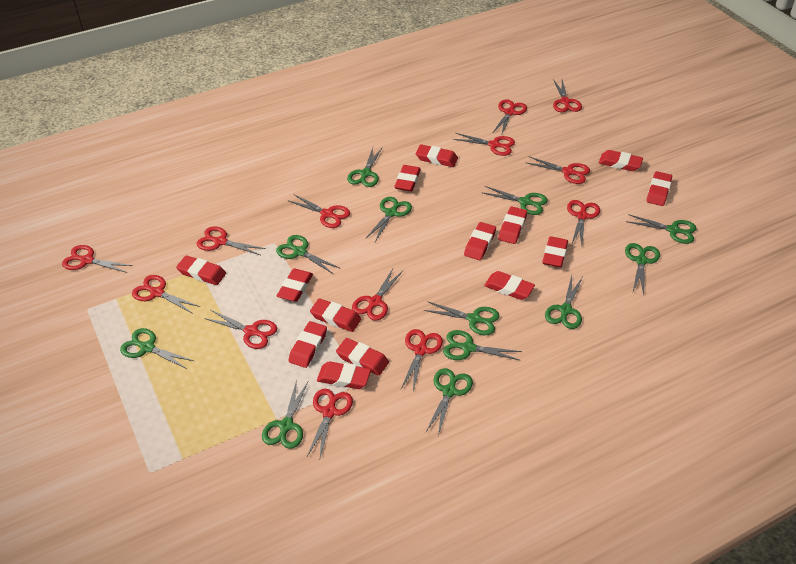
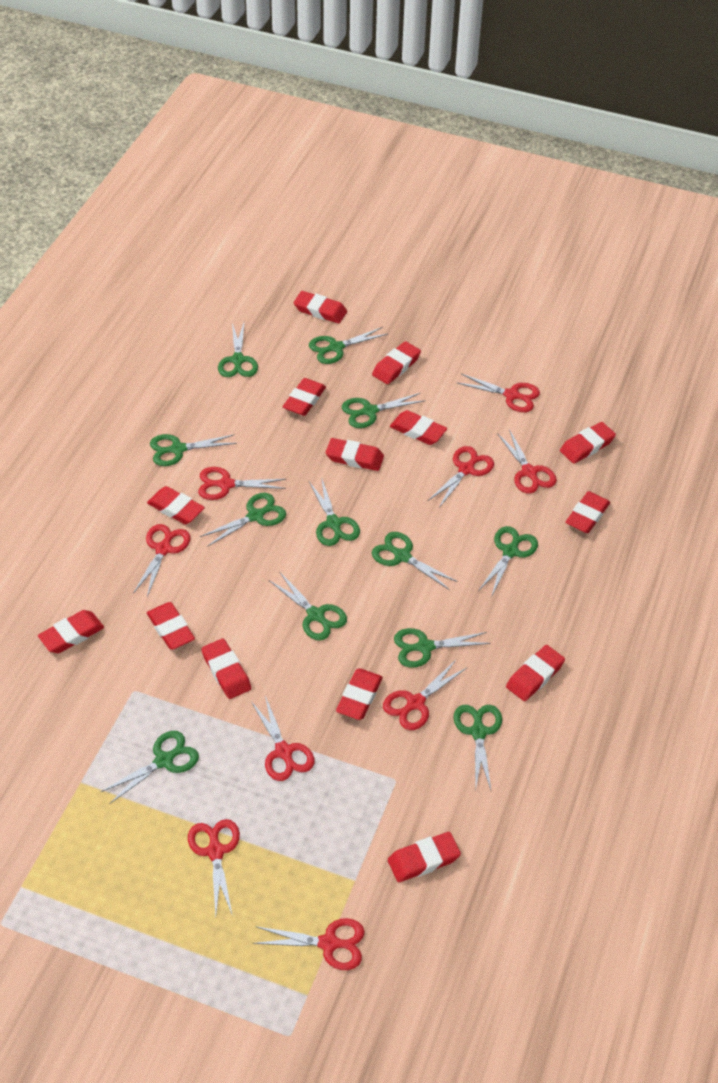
red scissors: 13 -> 9

